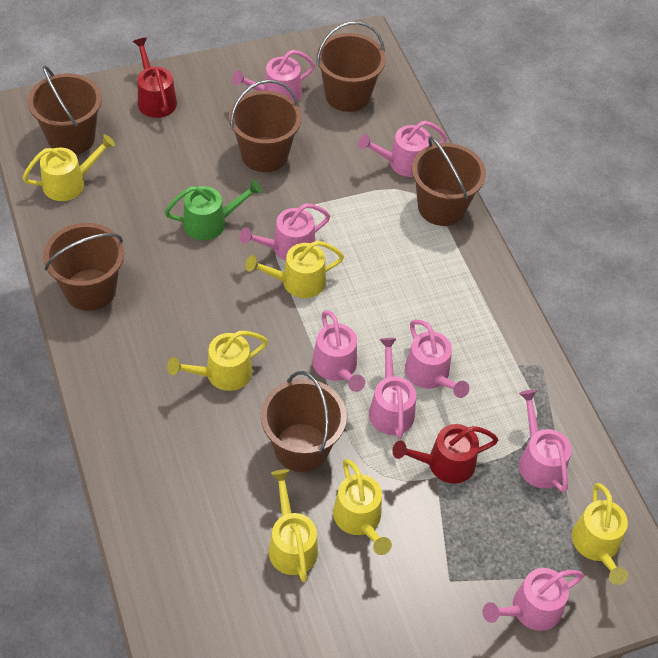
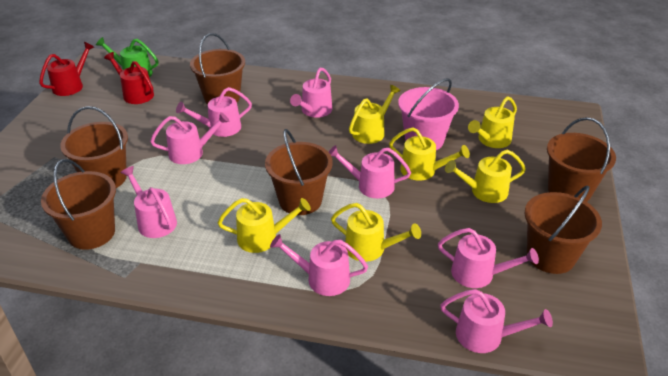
pink bucket: 0 -> 1

